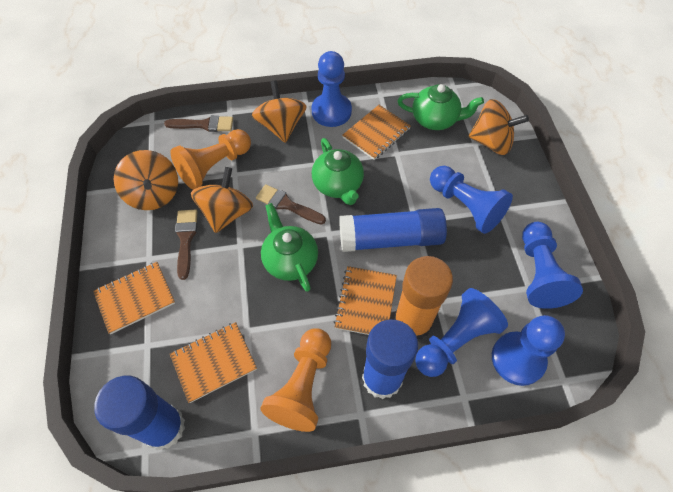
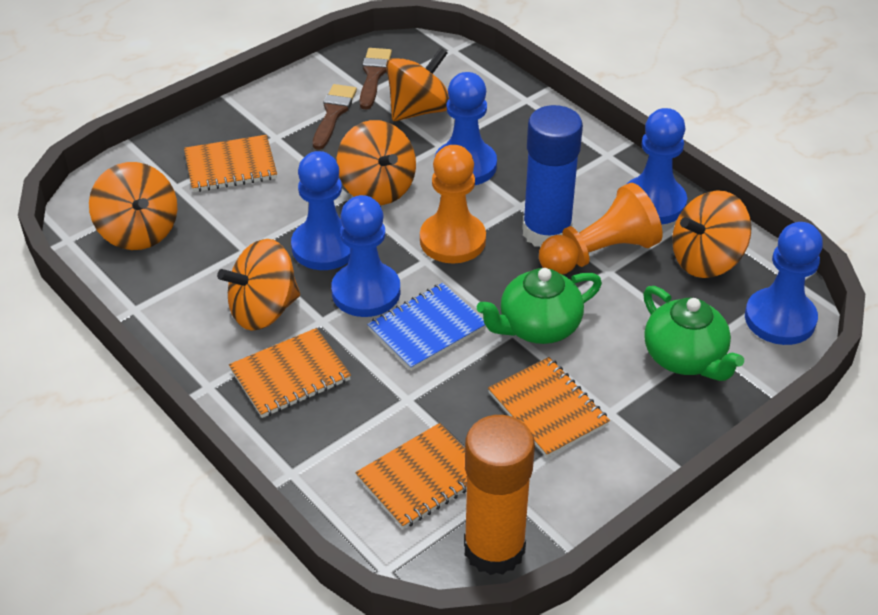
blue glue stick: 3 -> 1
blue notebook: 0 -> 1
brown brush: 3 -> 2
green teapot: 3 -> 2
orange spinning top: 4 -> 5

